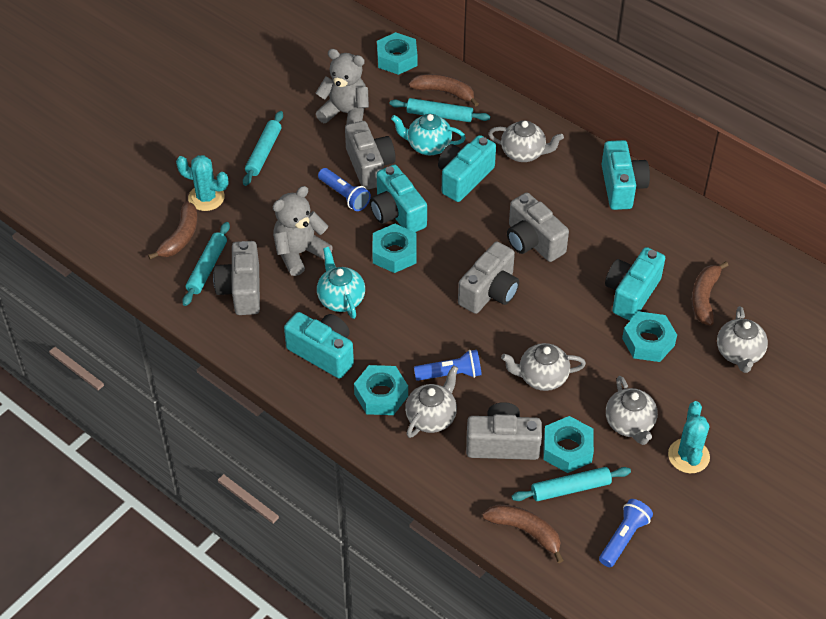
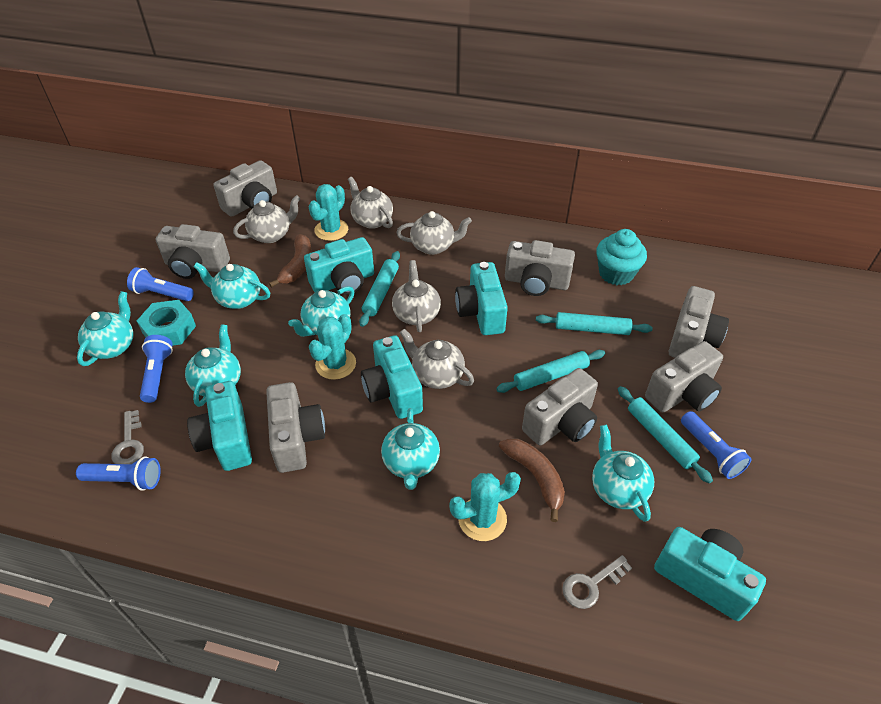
blue flashlight: 3 -> 4
brown banana: 4 -> 2
grey camera: 5 -> 7
grey key: 0 -> 2
grey teddy bear: 2 -> 0
turquoise cactus: 2 -> 3
turquoise cupcake: 0 -> 1
turquoise nut: 5 -> 1
turquoise teapot: 2 -> 6

